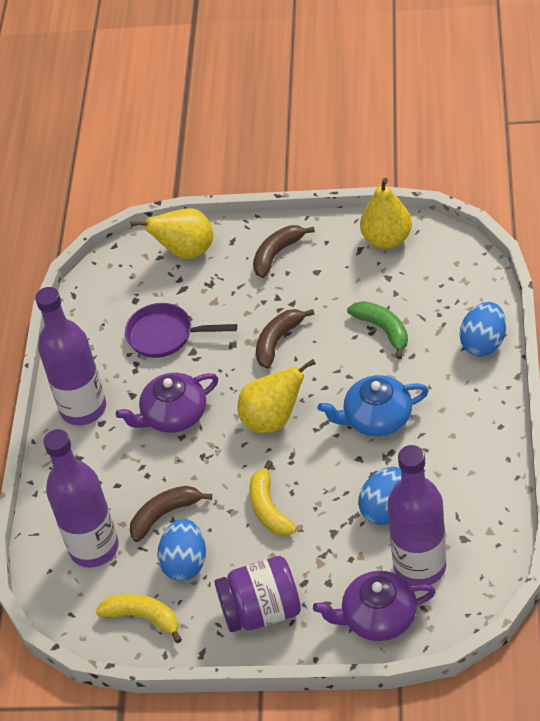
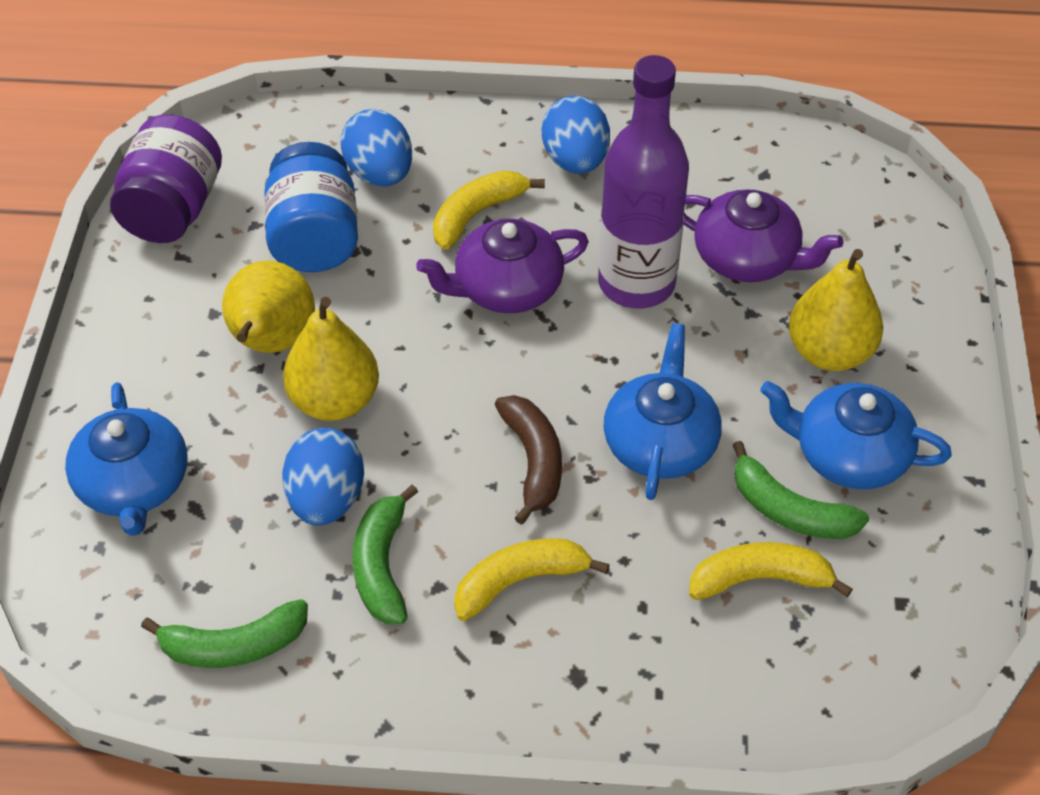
blue jar: 0 -> 1
blue teapot: 1 -> 3
brown banana: 3 -> 1
green banana: 1 -> 3
purple bottle: 3 -> 1
purple pan: 1 -> 0
yellow banana: 2 -> 3

